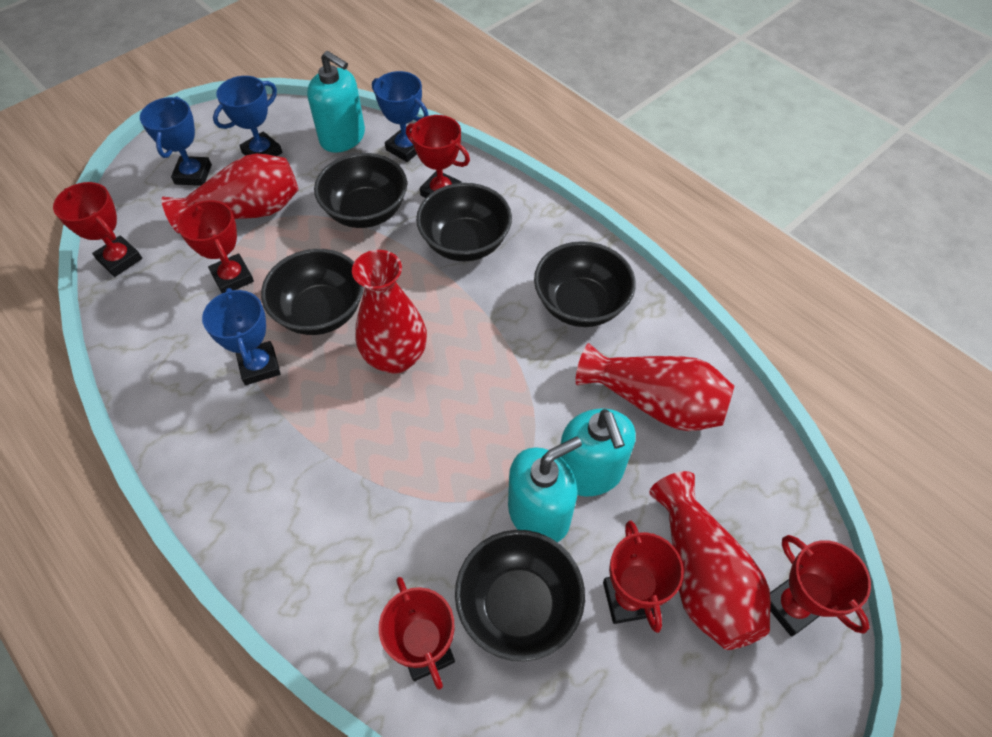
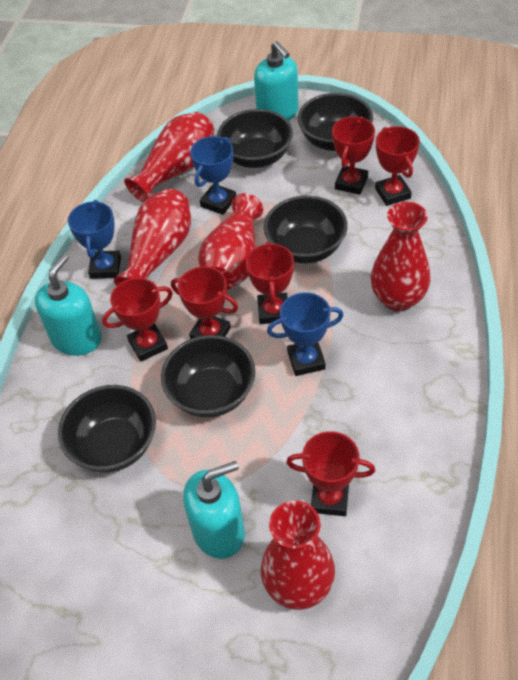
blue trophy: 4 -> 3
red vase: 4 -> 5

